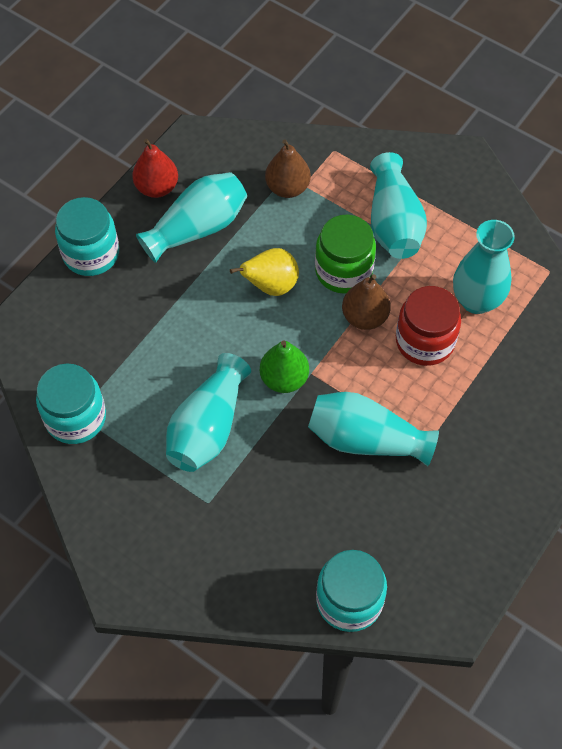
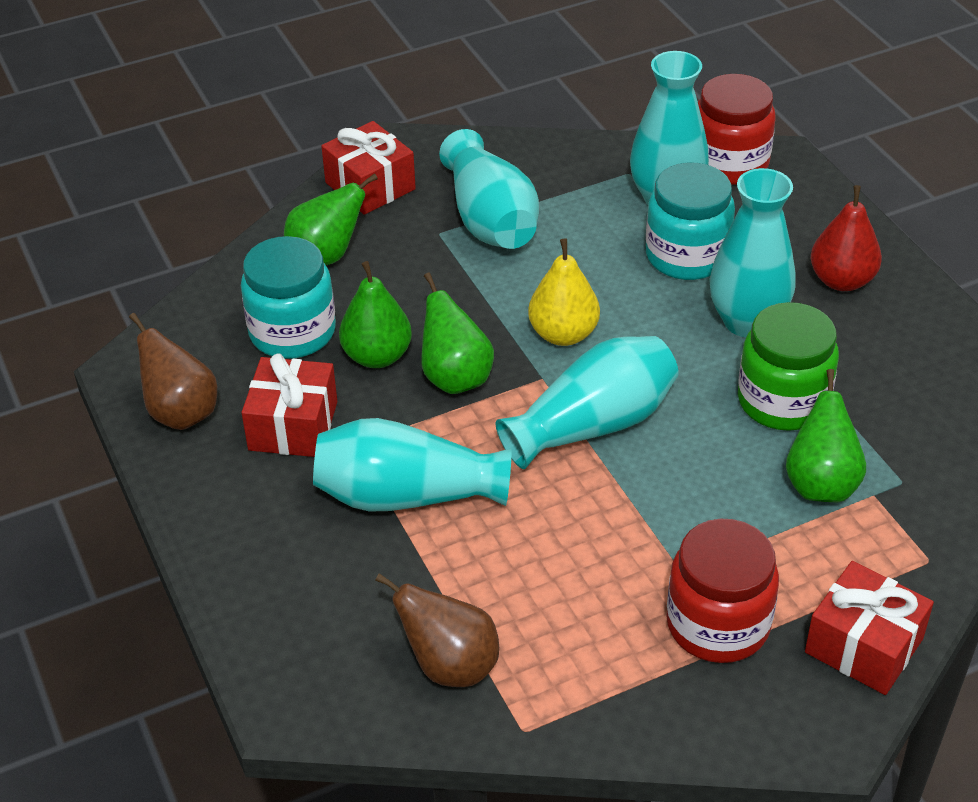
green pear: 1 -> 4
red gift: 0 -> 3
red jar: 1 -> 2
turquoise jar: 3 -> 2

